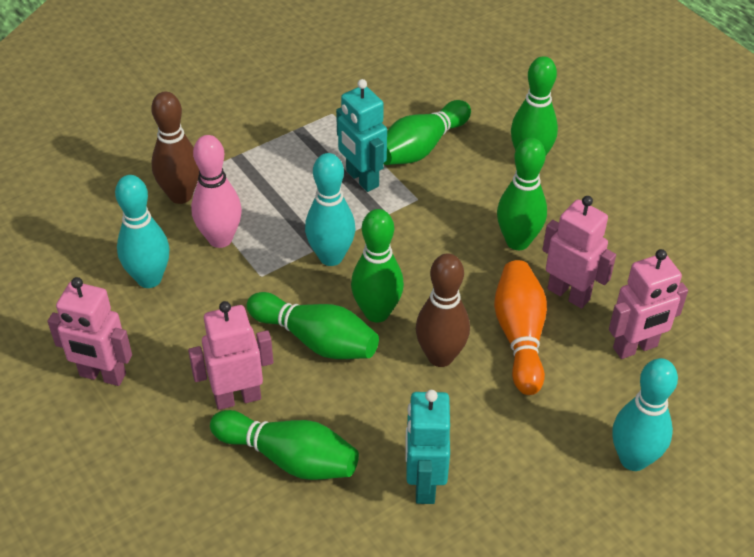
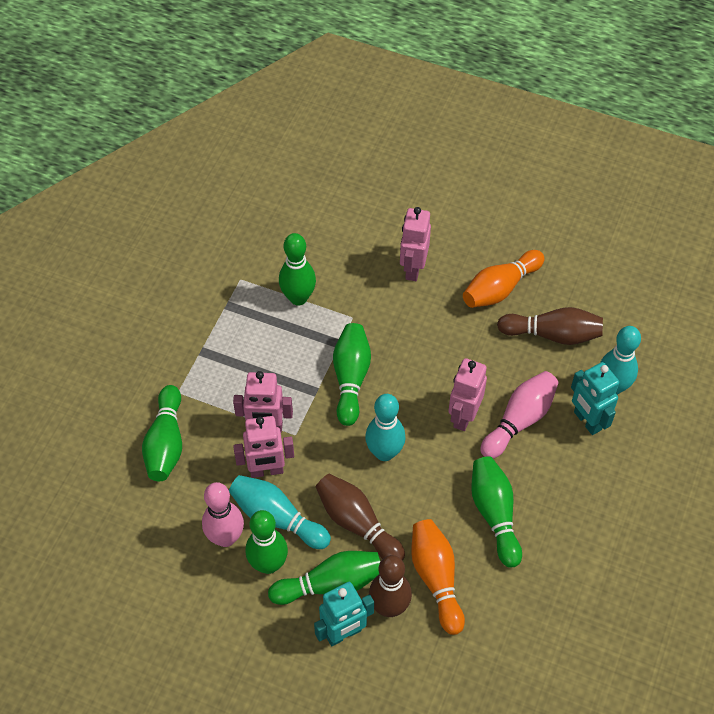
brown bowling pin: 2 -> 3
orange bowling pin: 1 -> 2
pink bowling pin: 1 -> 2

